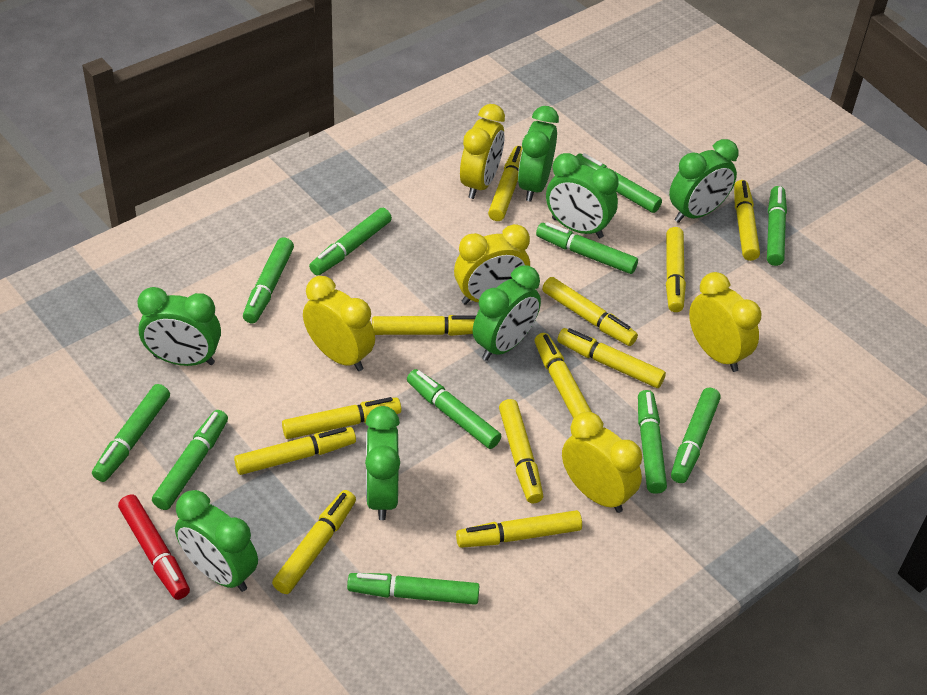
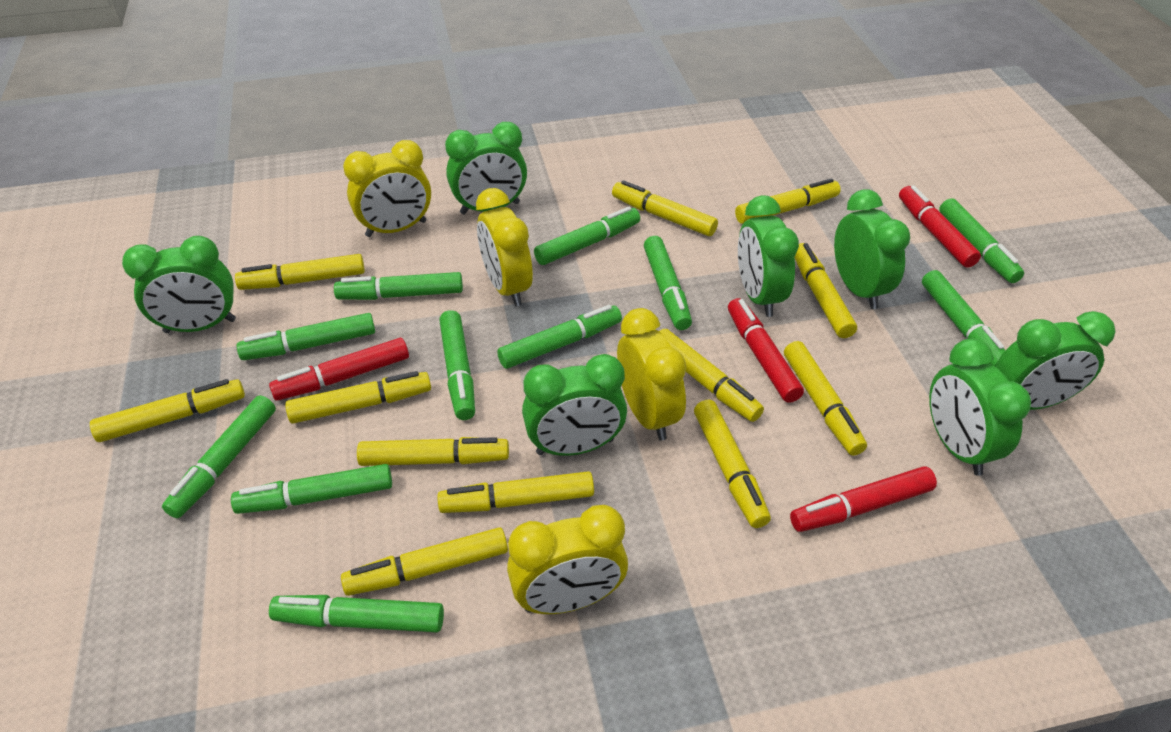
red marker: 1 -> 4
yellow clock: 5 -> 4

